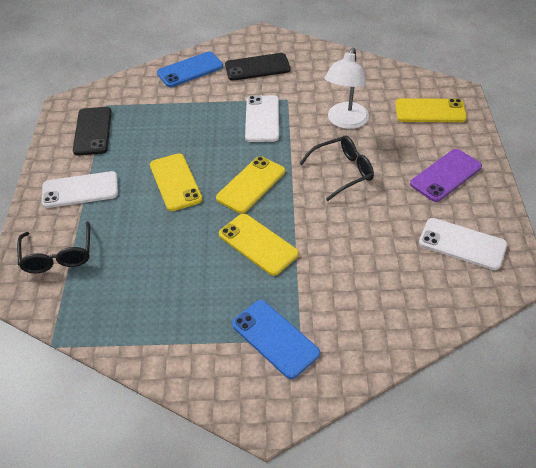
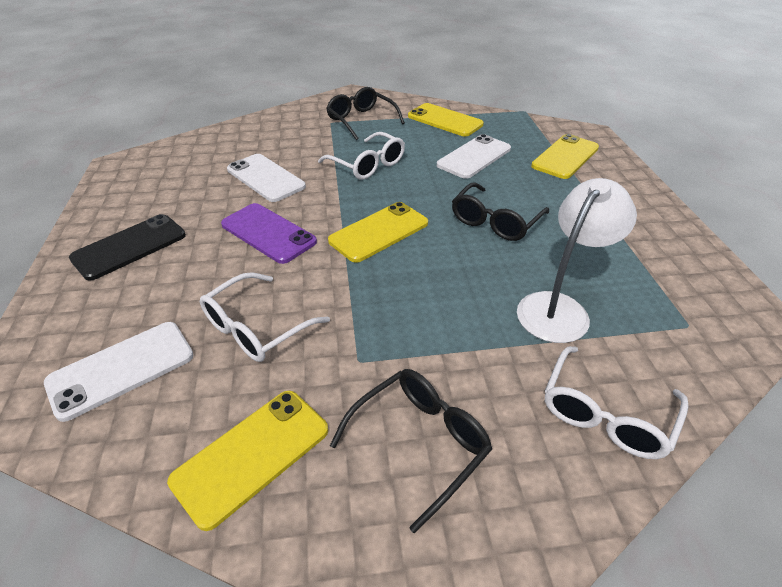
black glasses: 2 -> 3
black phone: 2 -> 1
blue phone: 2 -> 0
white glasses: 0 -> 3

